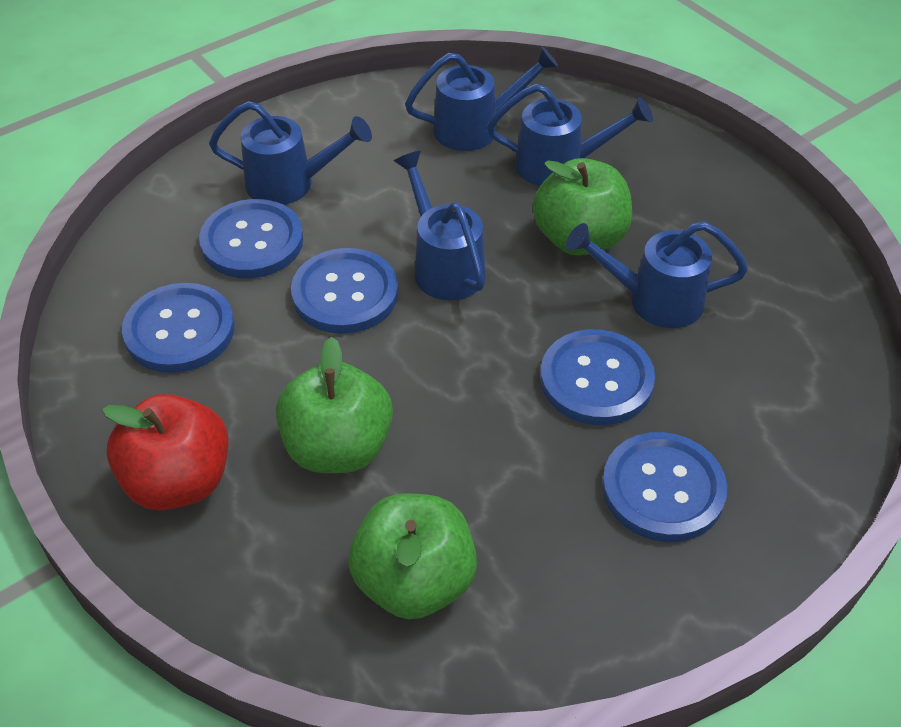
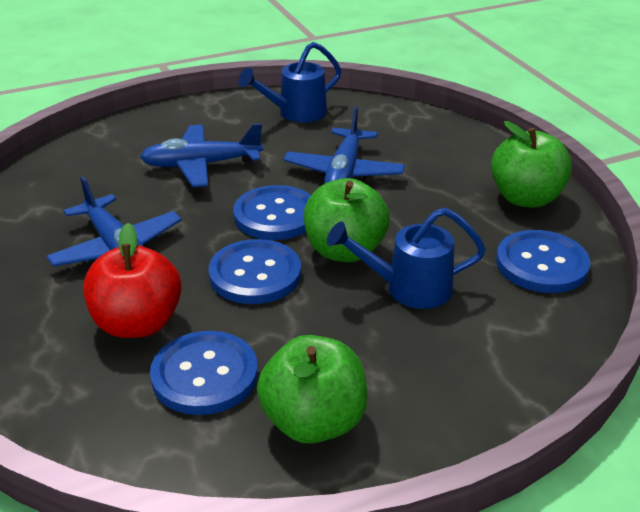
blue button: 5 -> 4
blue plane: 0 -> 3
blue watering can: 5 -> 2

